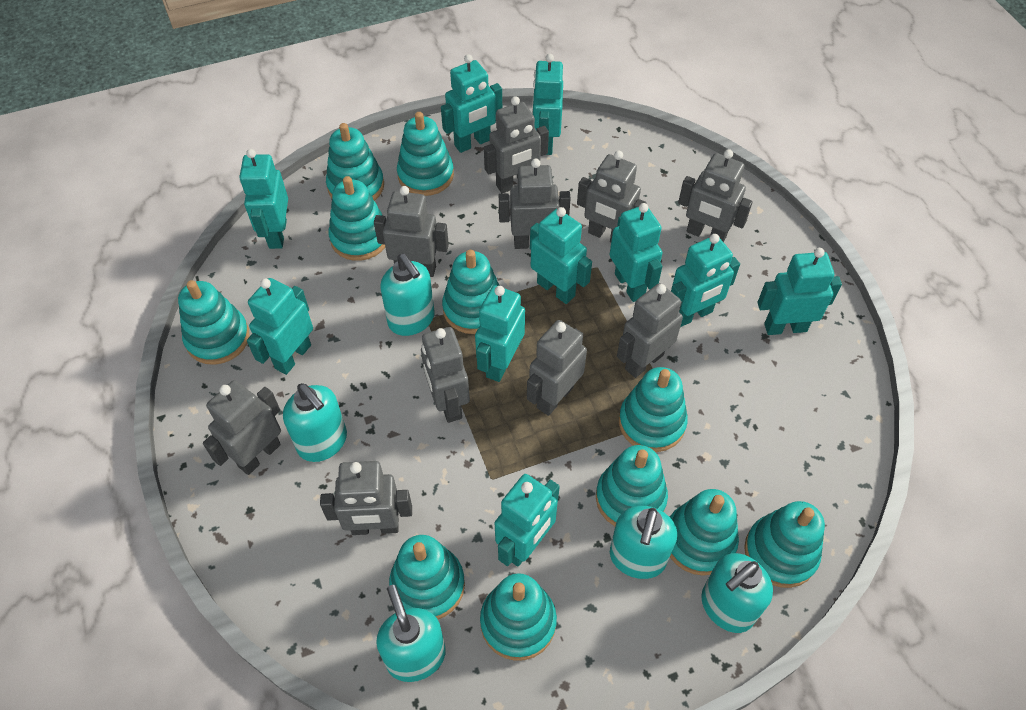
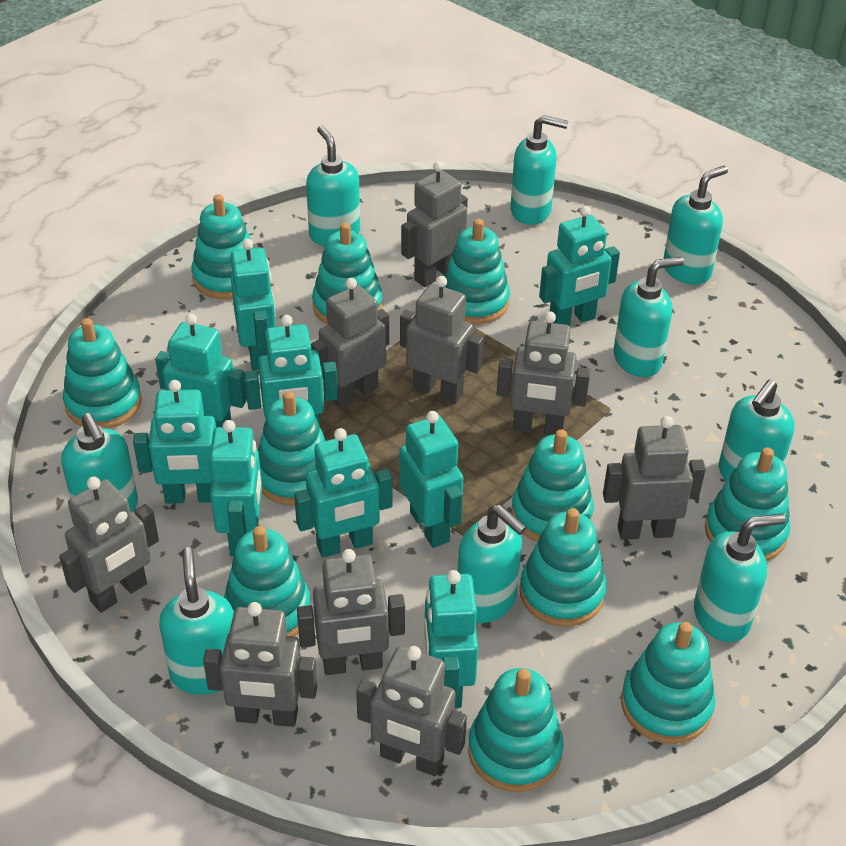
grey robot: 10 -> 9
turquoise robot: 10 -> 9
turquoise soap dispenser: 5 -> 9

